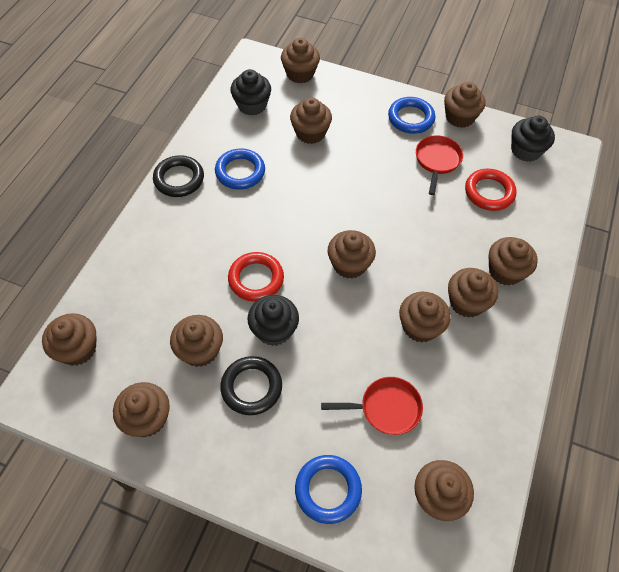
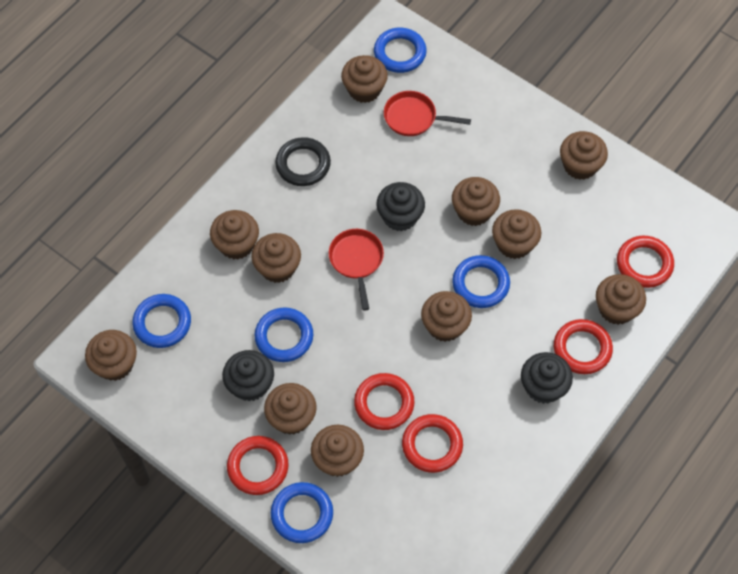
black ring: 2 -> 1
blue ring: 3 -> 5
red ring: 2 -> 5

